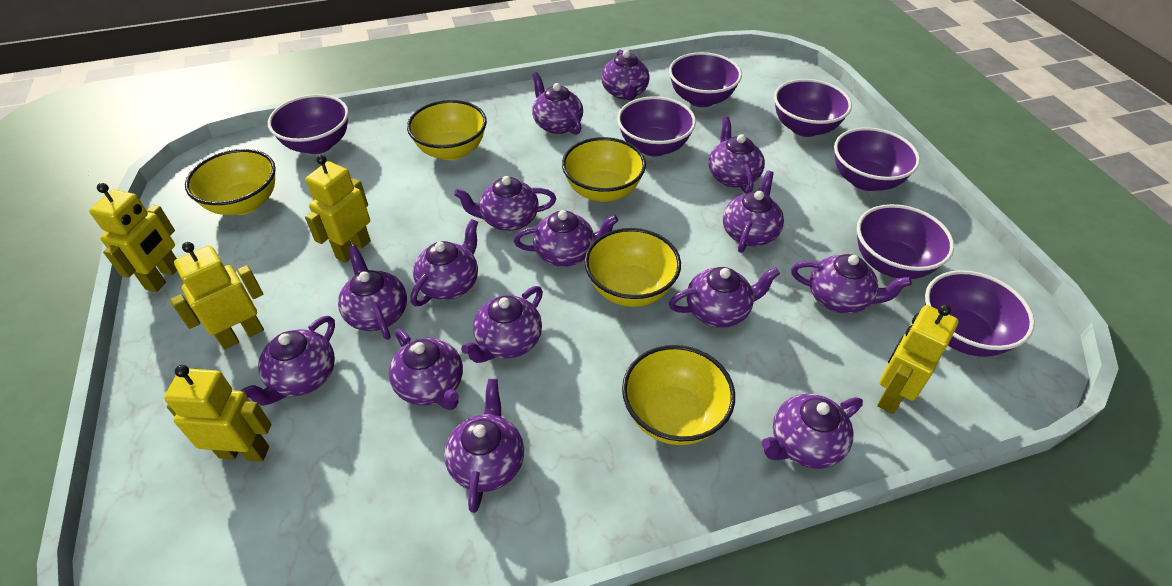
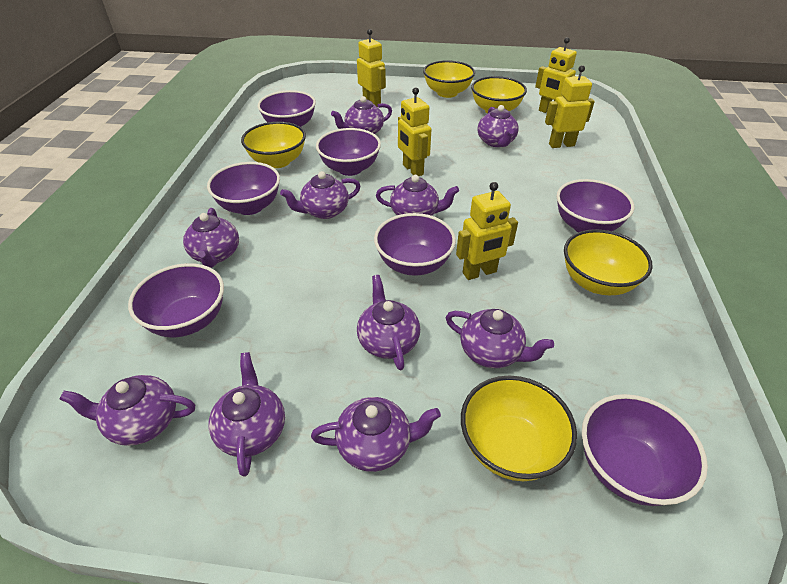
purple teapot: 15 -> 10

